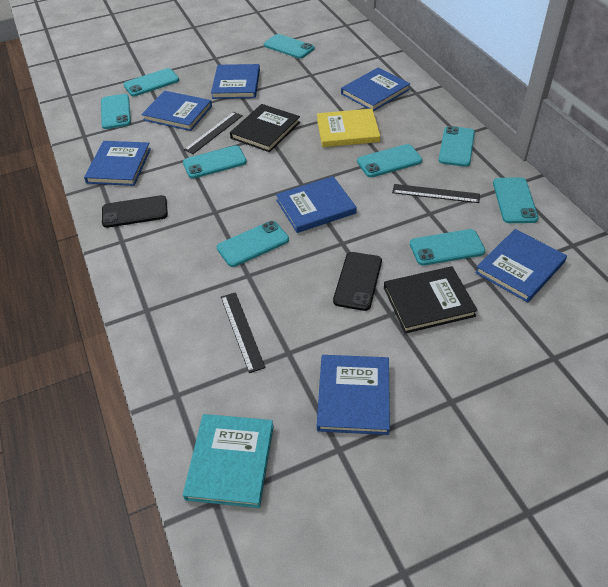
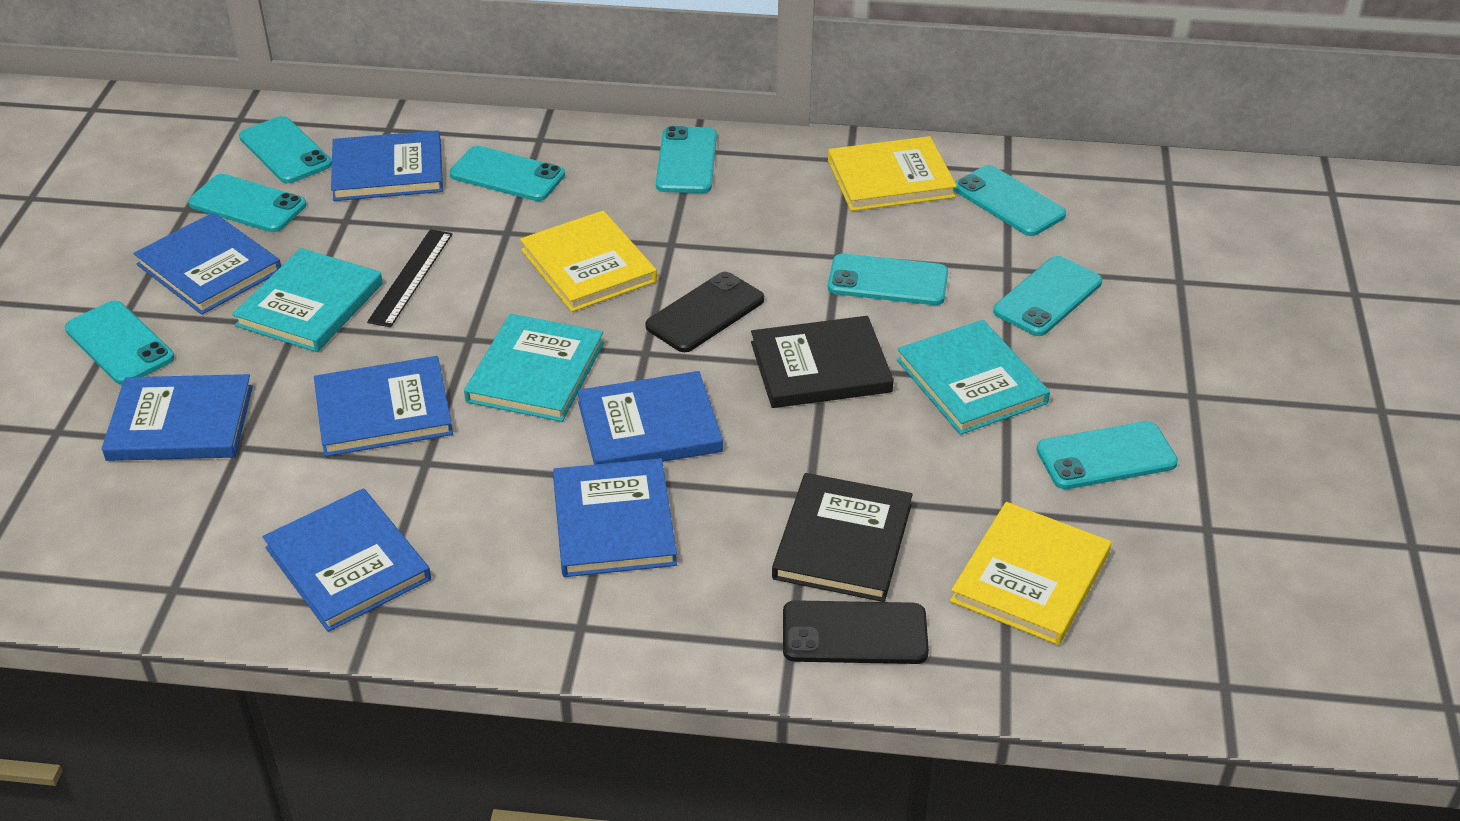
black ruler: 3 -> 1
turquoise book: 1 -> 3
yellow book: 1 -> 3

